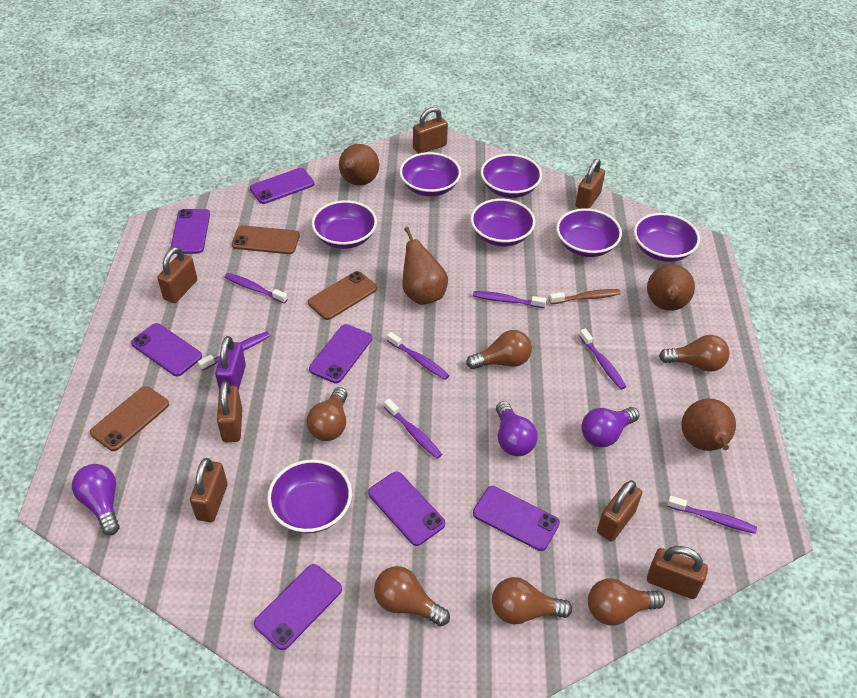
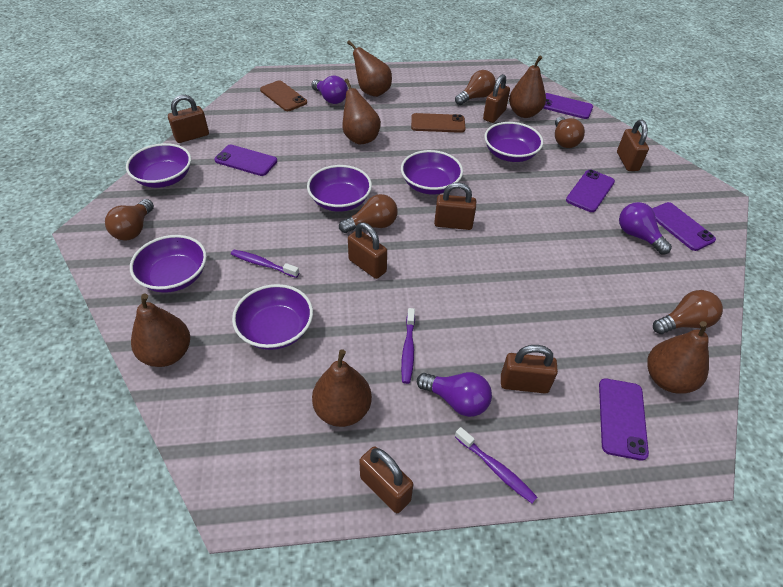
brown light bulb: 6 -> 5
brown pear: 4 -> 6
brown phone: 3 -> 2
brown toothbrush: 1 -> 0
purple bowl: 7 -> 6
purple padlock: 1 -> 0
purple phone: 7 -> 5
purple toothbrush: 7 -> 3

